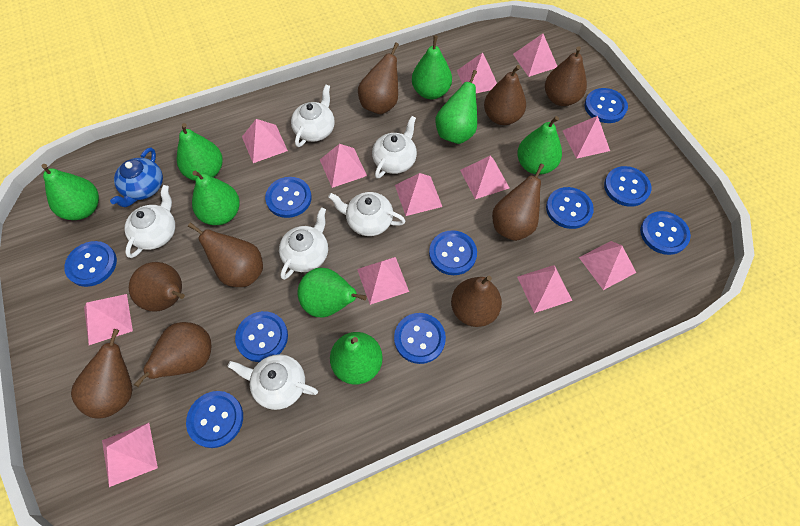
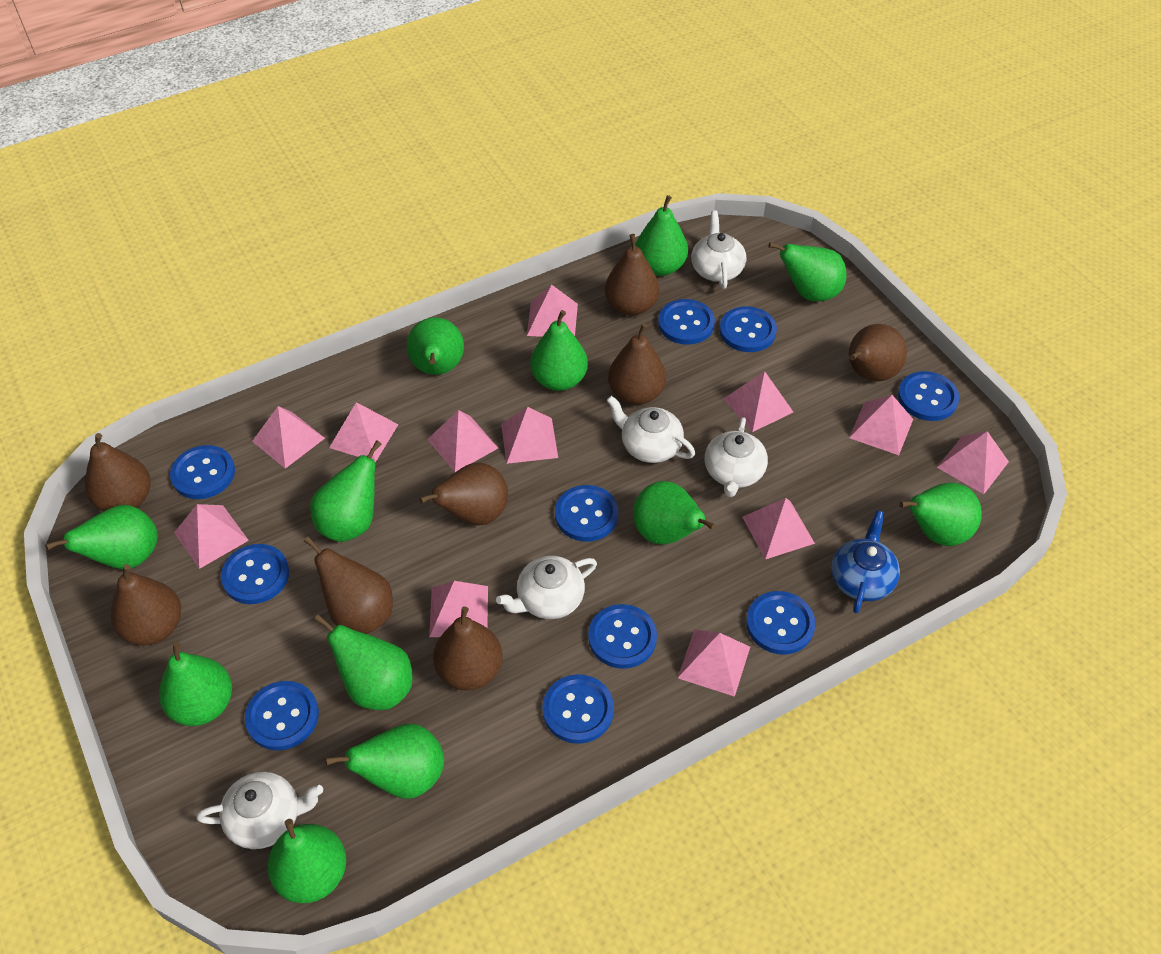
brown pear: 9 -> 8
green pear: 8 -> 12
white teapot: 6 -> 5

